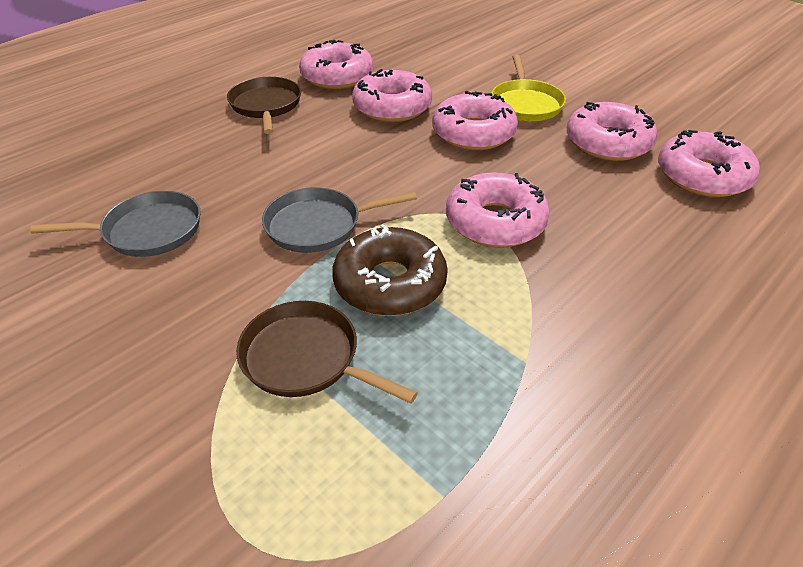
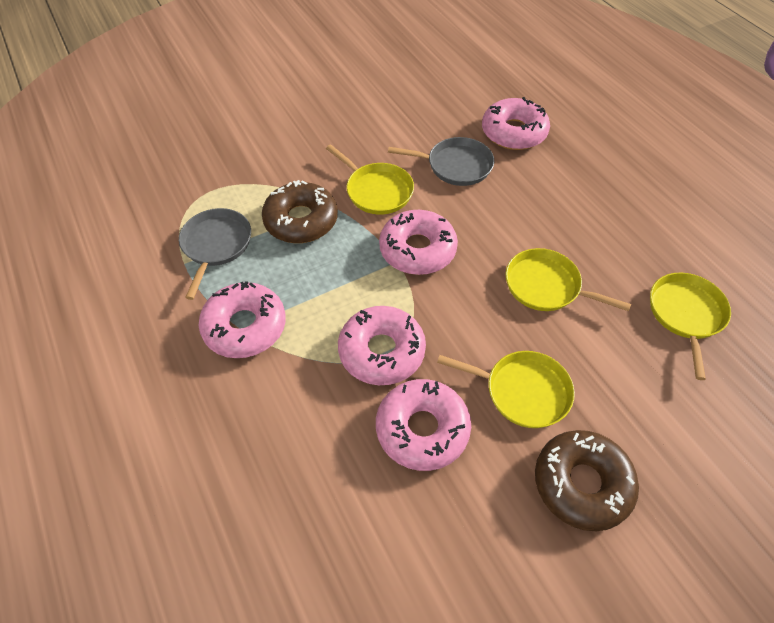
brown donut: 1 -> 2
brown pan: 2 -> 0
pink donut: 6 -> 5
yellow pan: 1 -> 4

